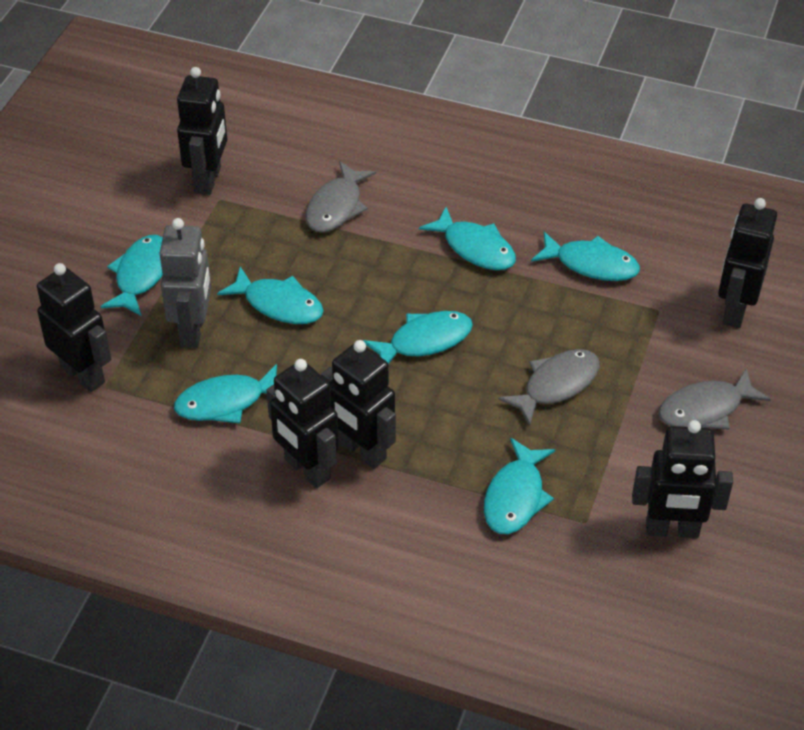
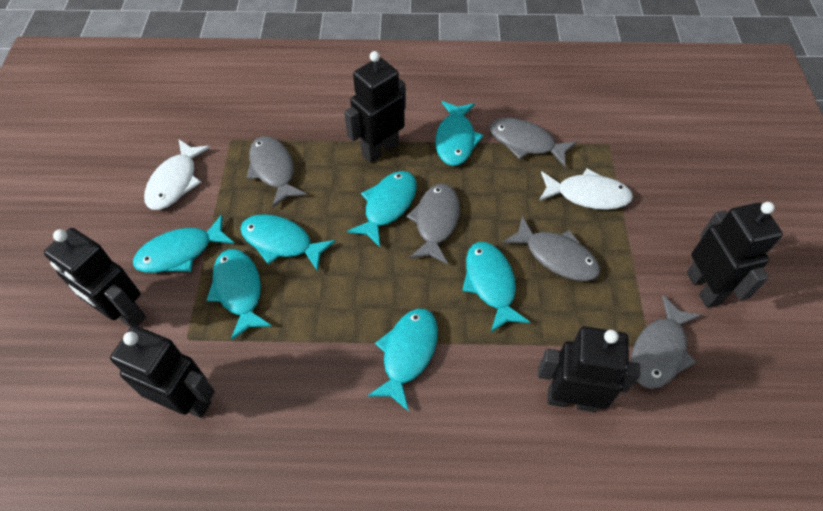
black robot: 6 -> 5
grey fish: 3 -> 5
grey robot: 1 -> 0
white fish: 0 -> 2

